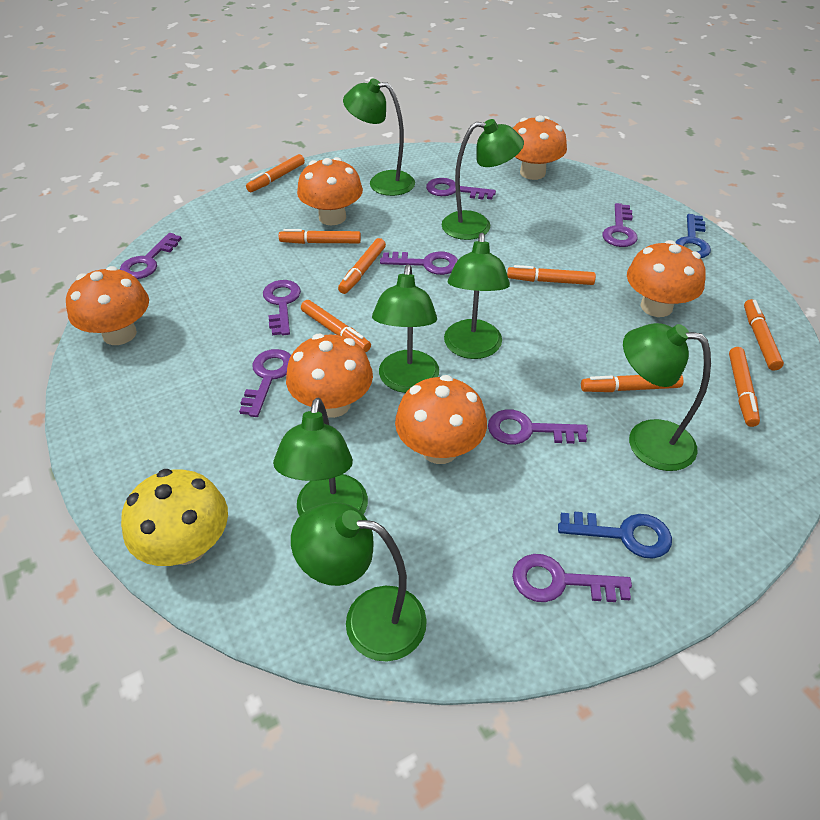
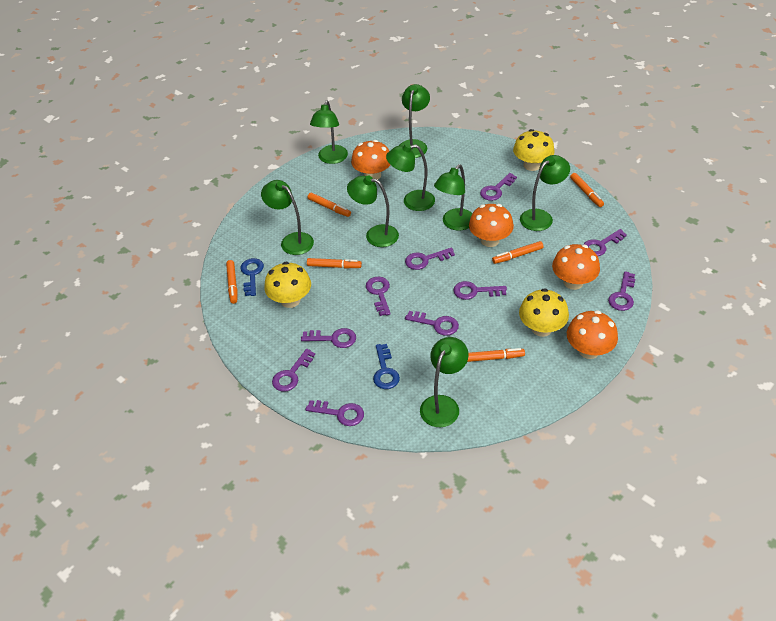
green lamp: 7 -> 8
orange marker: 8 -> 6
orange mushroom: 6 -> 4
purple key: 8 -> 10
yellow mushroom: 1 -> 3

